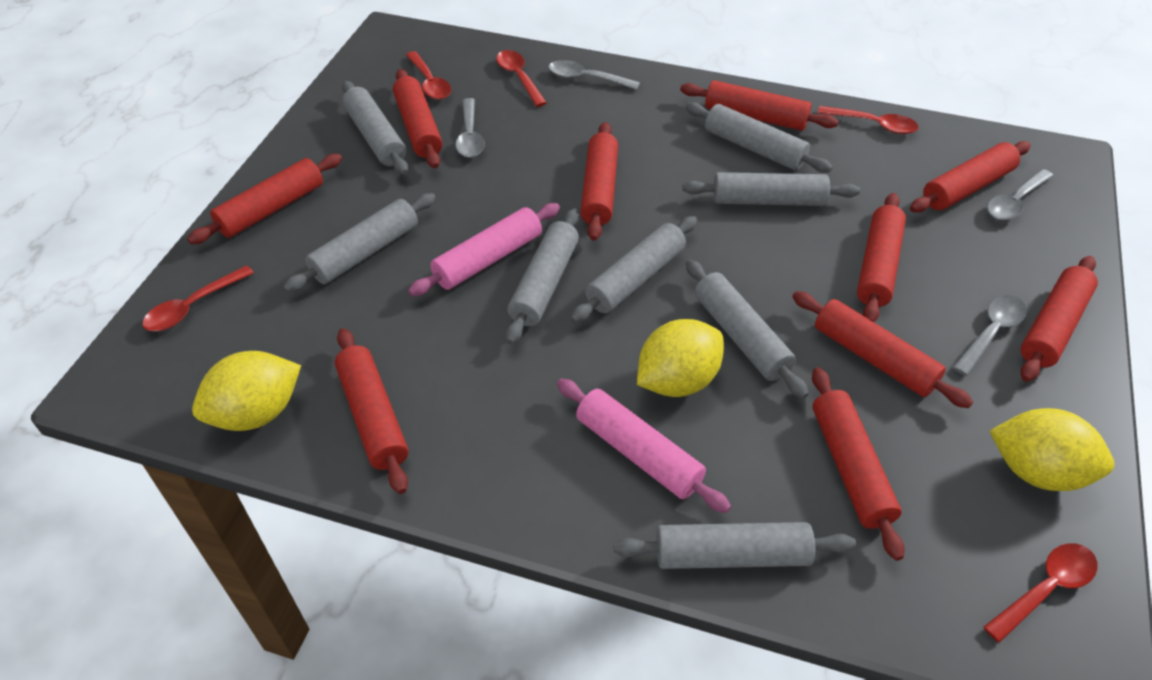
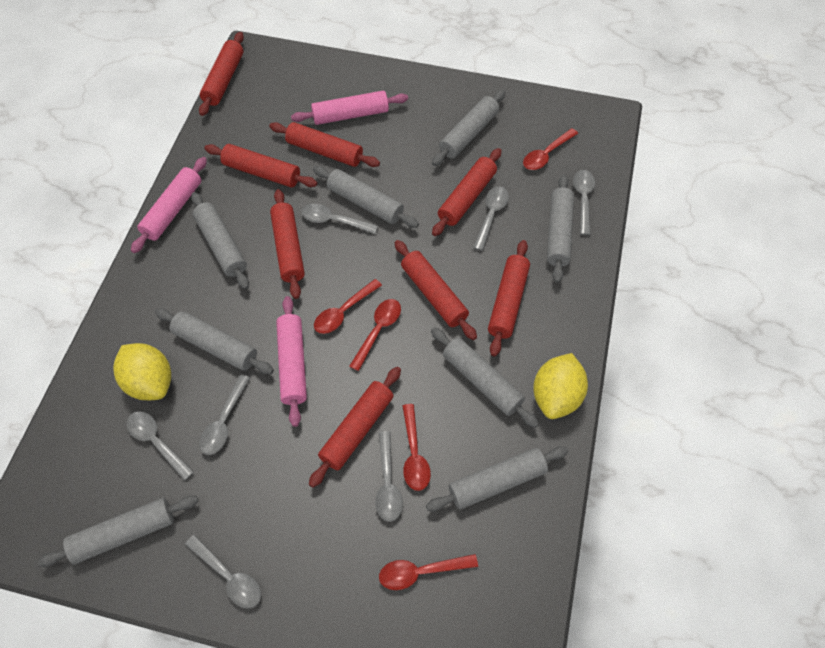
grey spoon: 4 -> 7
pink rolling pin: 2 -> 3
red rolling pin: 10 -> 8
yellow lemon: 3 -> 2

